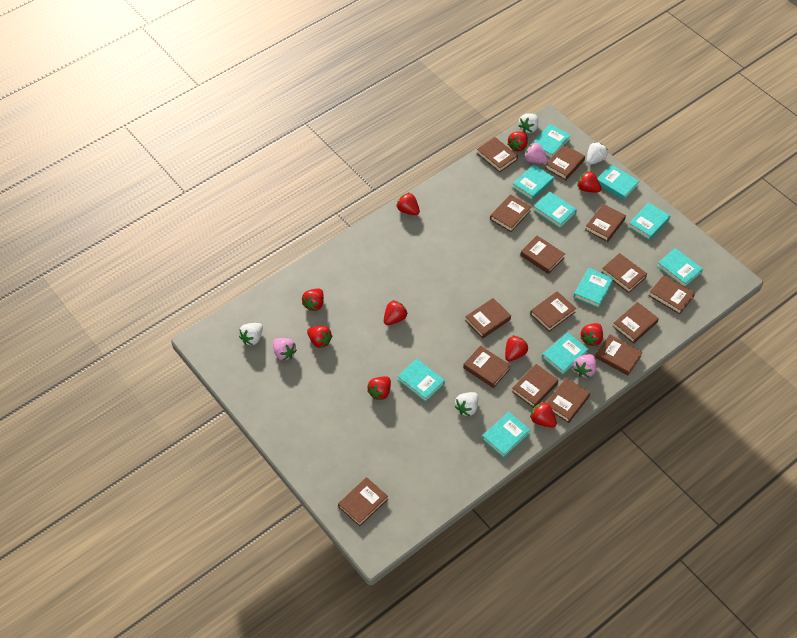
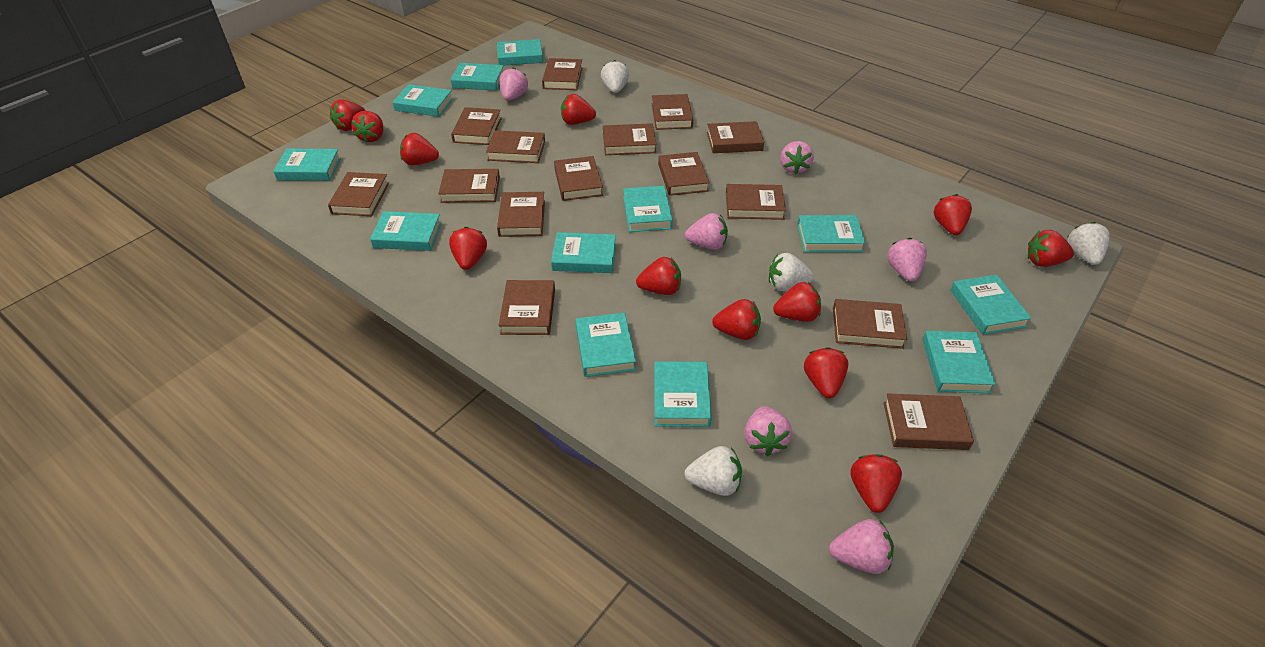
pink strawberry: 3 -> 6
red strawberry: 10 -> 12
turquoise book: 10 -> 12

